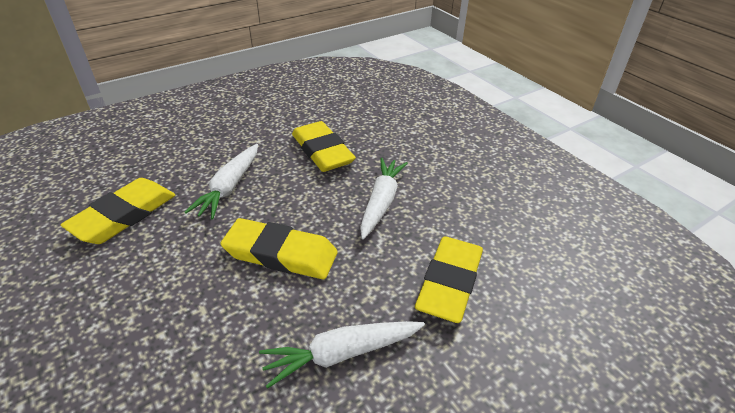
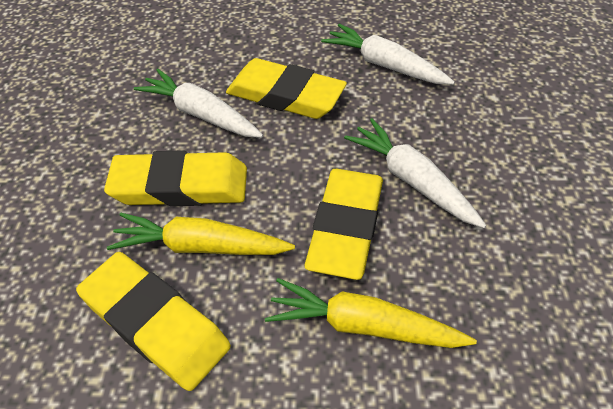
yellow carrot: 0 -> 2

